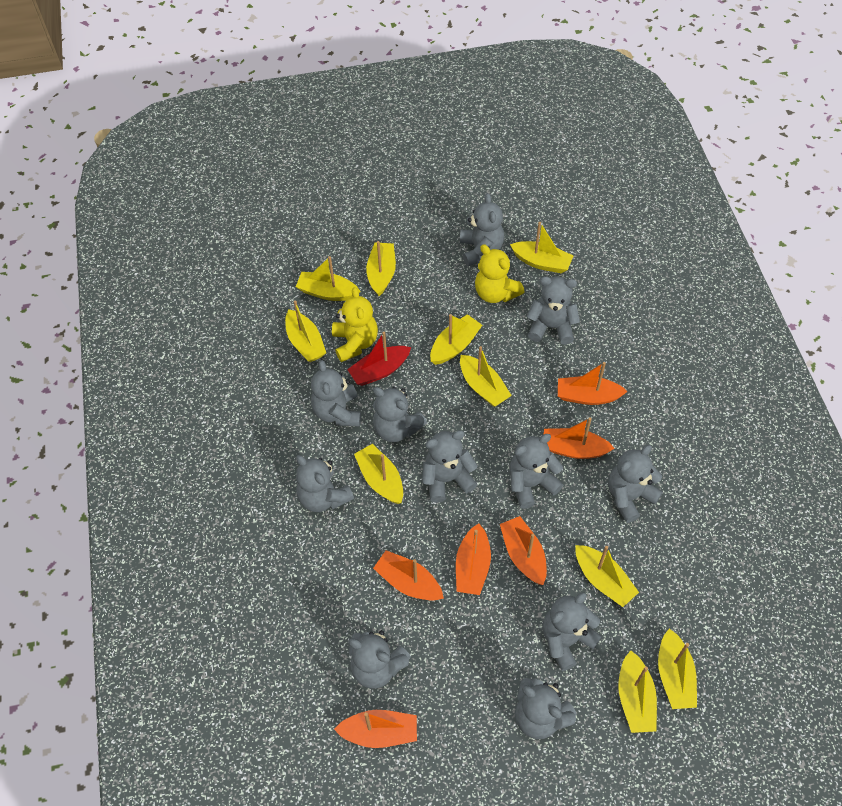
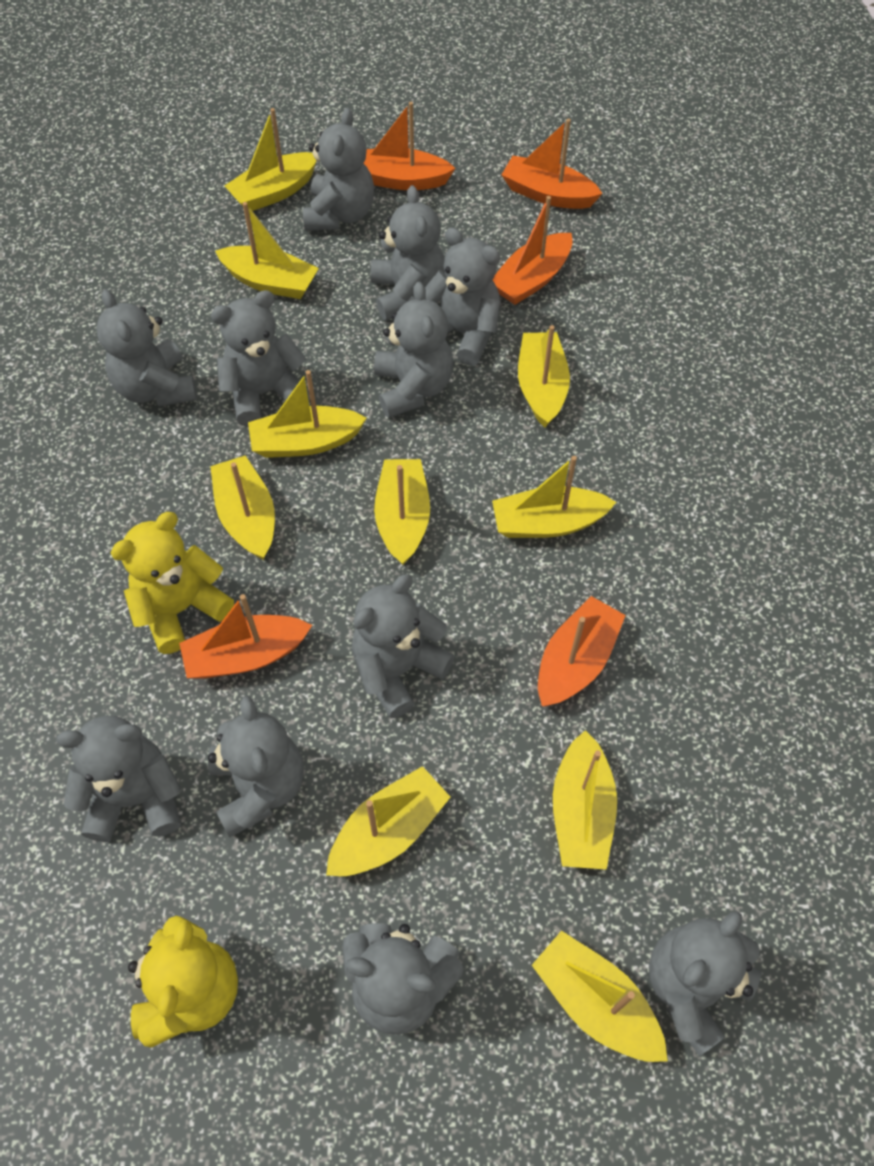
orange boat: 6 -> 5
red boat: 1 -> 0

